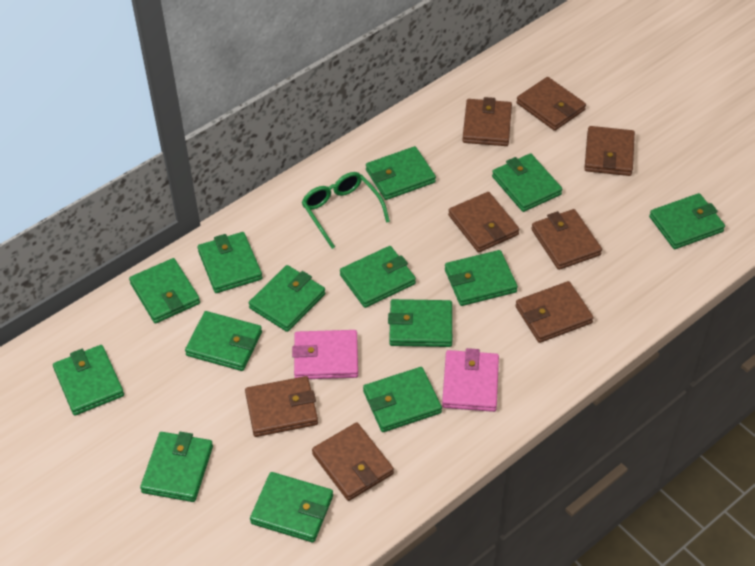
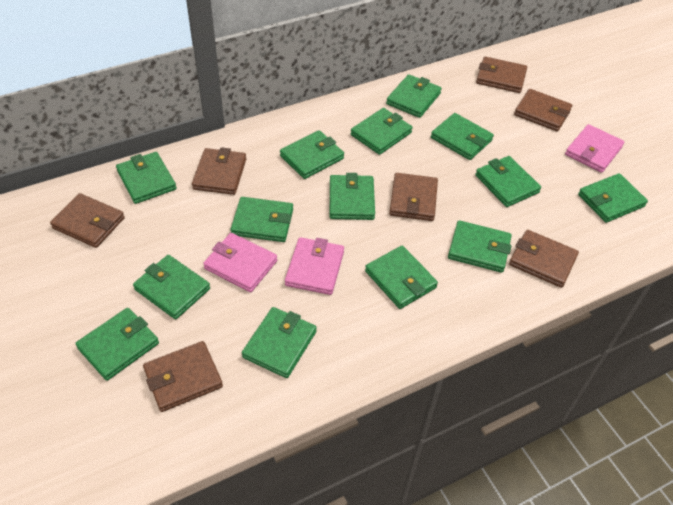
brown wallet: 8 -> 7
green glasses: 1 -> 0
pink wallet: 2 -> 3

